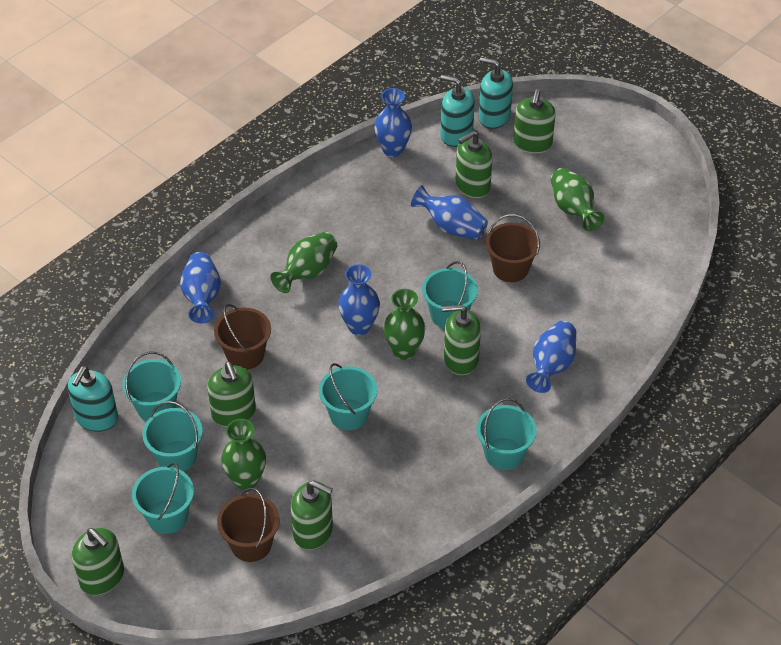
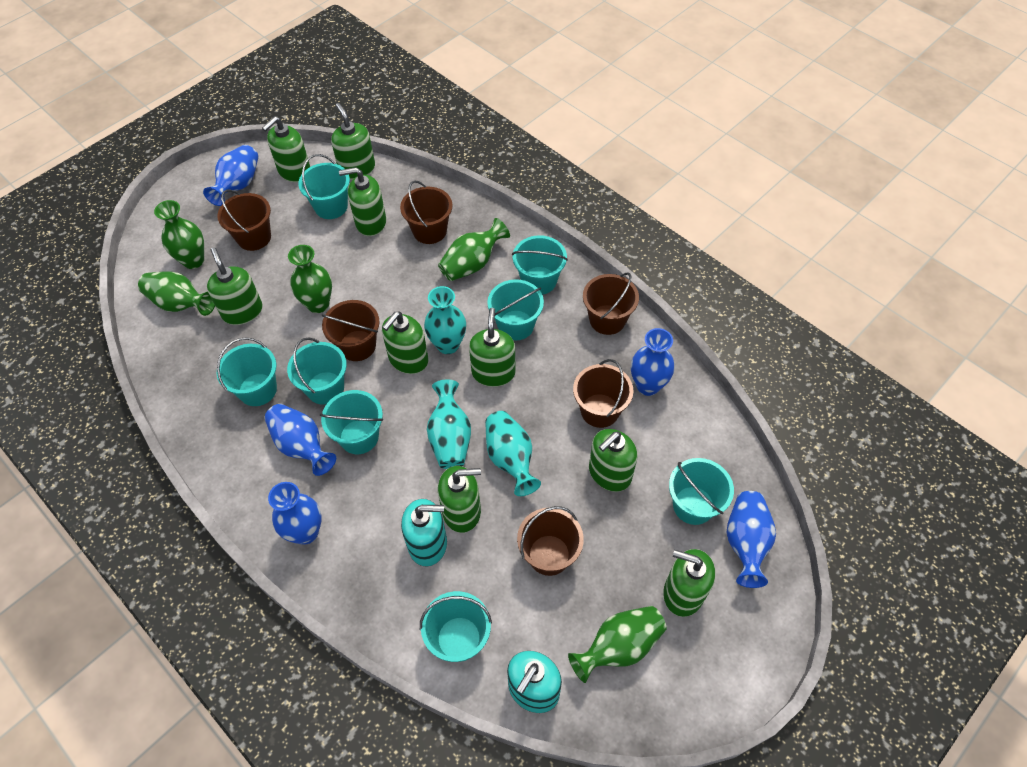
brown bucket: 3 -> 6
green soap dispenser: 6 -> 9
green vase: 4 -> 5
turquoise bucket: 6 -> 8
turquoise soap dispenser: 3 -> 2
turquoise vase: 0 -> 3

